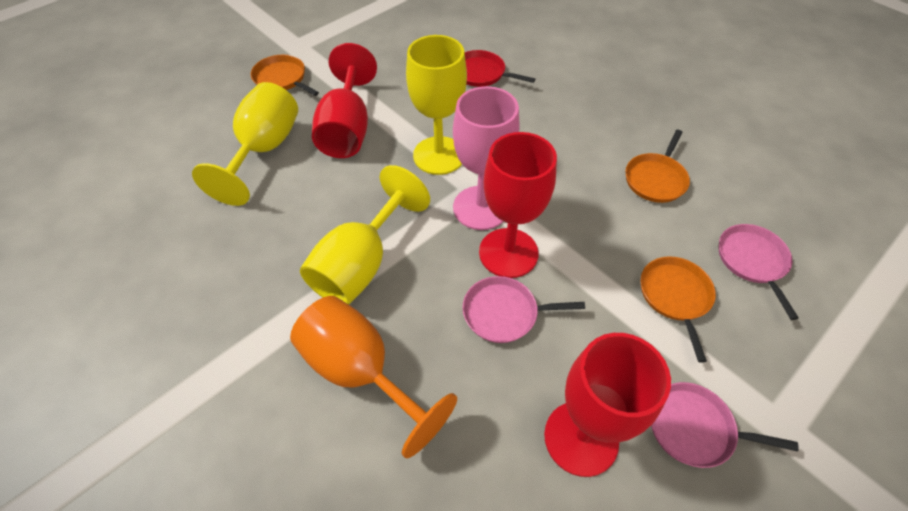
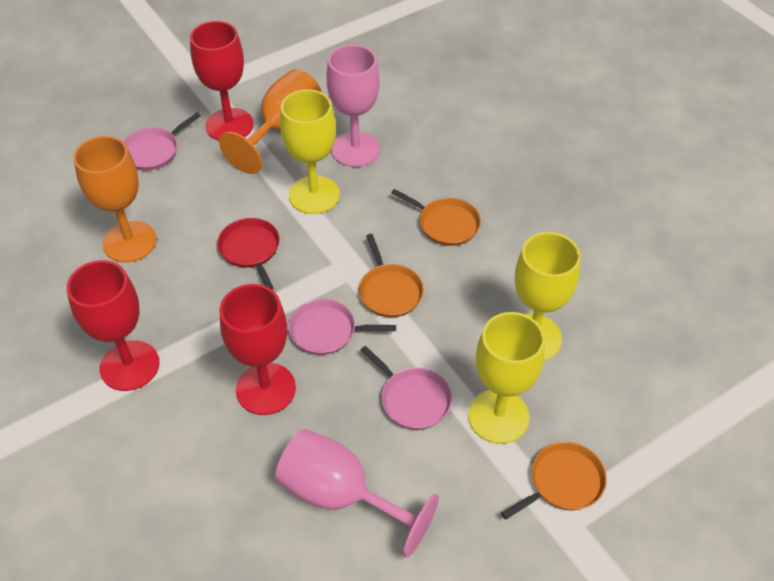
orange goblet: 1 -> 2
pink goblet: 1 -> 2

